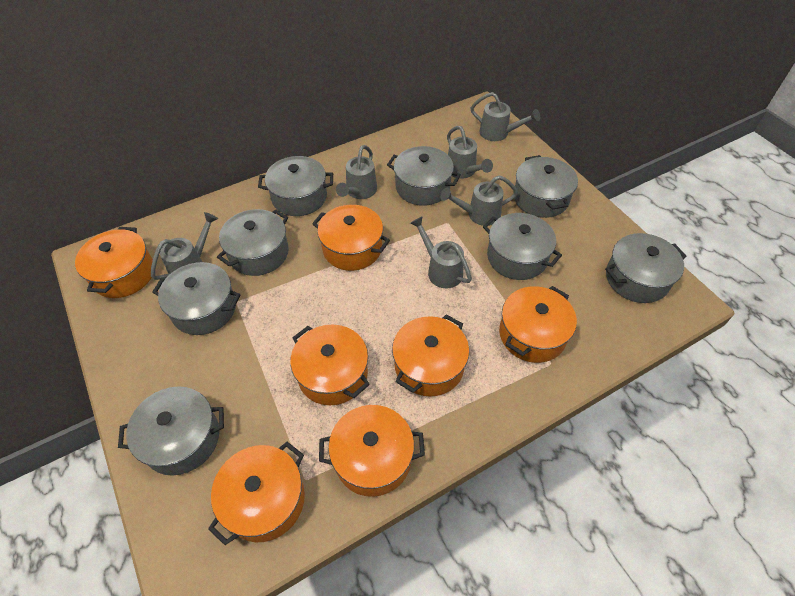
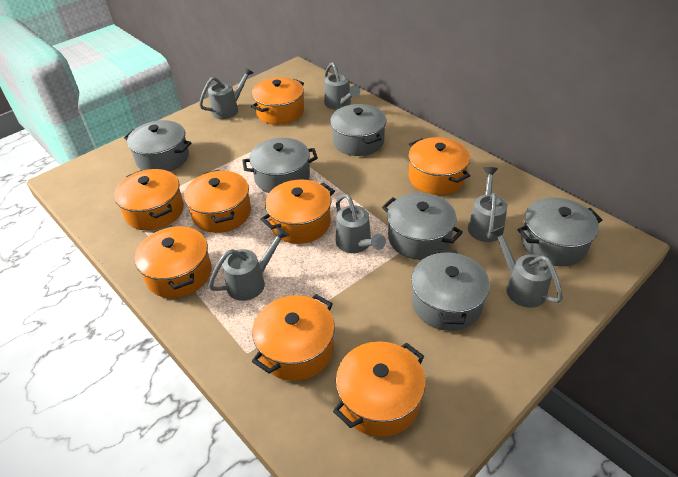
grey pot: 8 -> 6
orange pot: 7 -> 8

